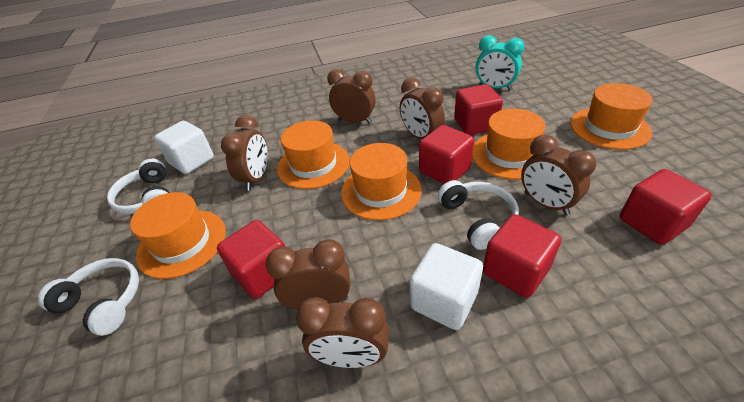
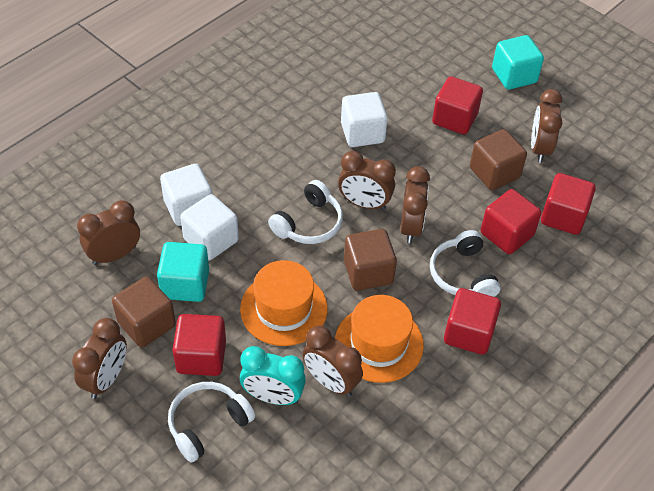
brown cube: 0 -> 3
orange hat: 5 -> 2
turquoise cube: 0 -> 2
white cube: 2 -> 3

